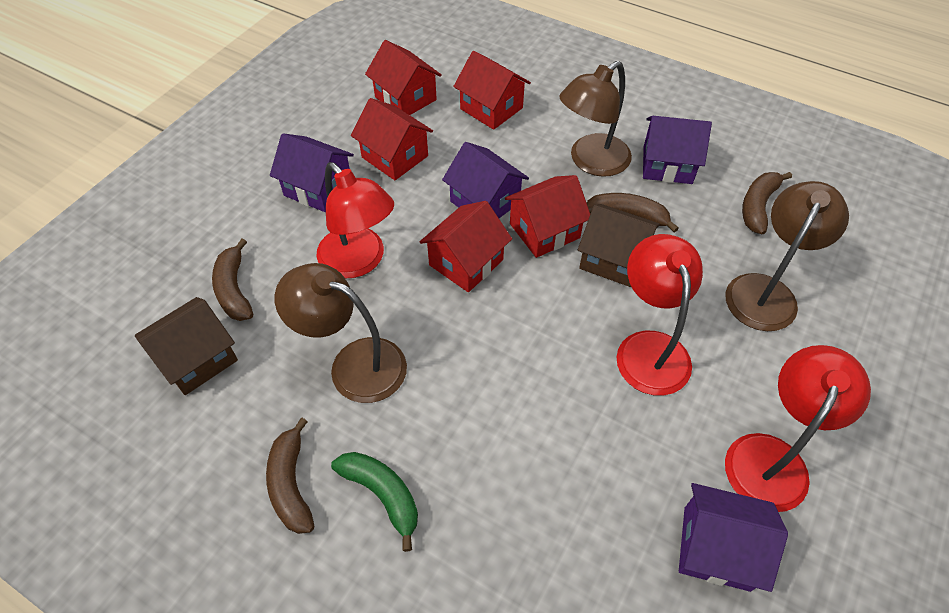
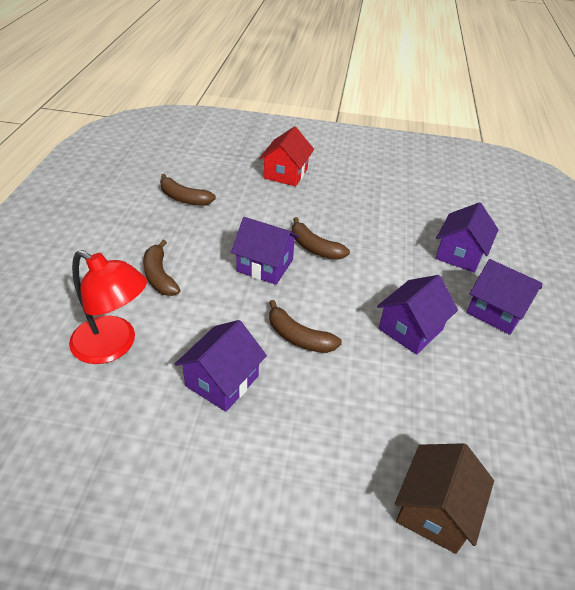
brown house: 2 -> 1
brown lamp: 3 -> 0
green banana: 1 -> 0
purple house: 4 -> 5
red house: 5 -> 1
red lamp: 3 -> 1

